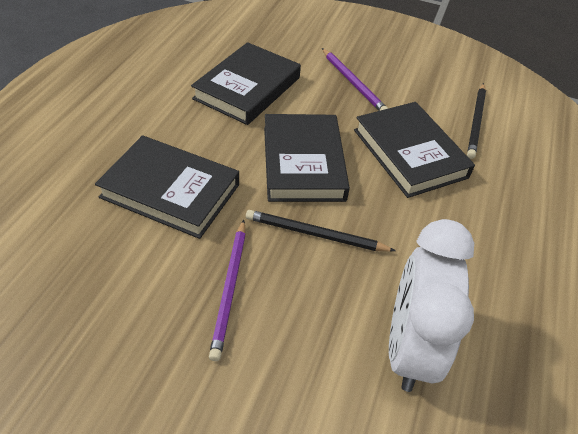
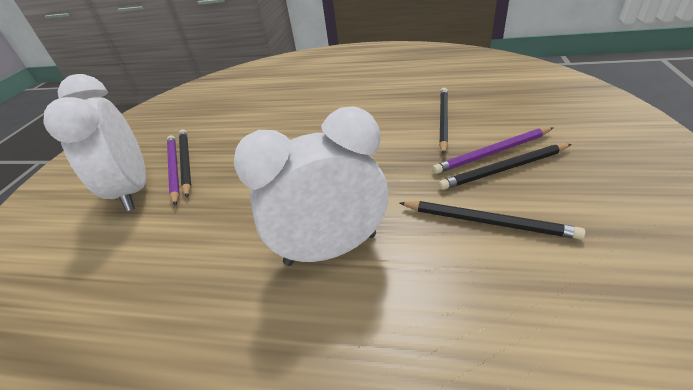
black book: 4 -> 0
black pencil: 2 -> 4
white clock: 1 -> 2

